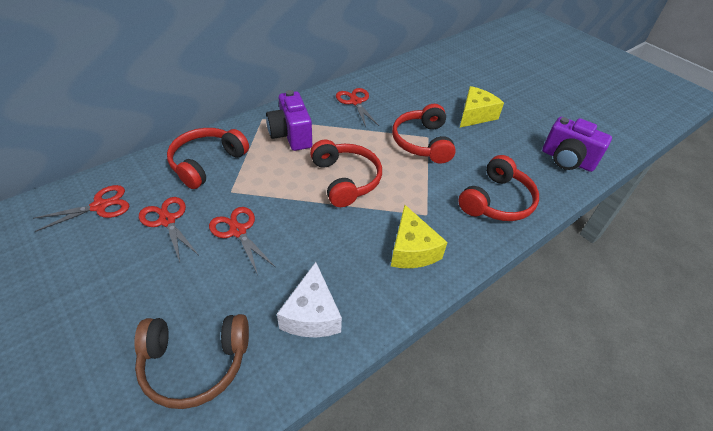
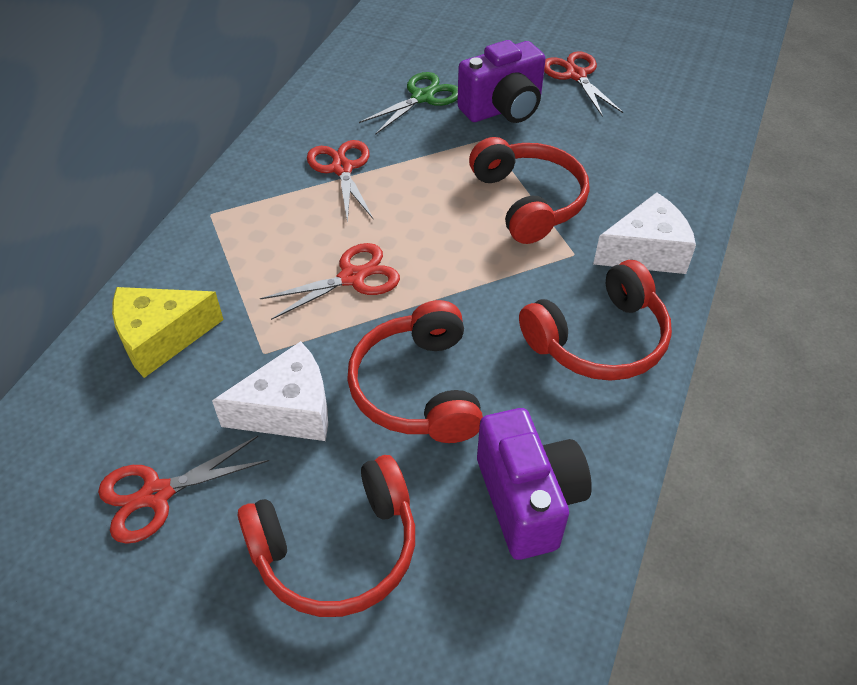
brown headphones: 1 -> 0
green scissors: 0 -> 1
white cheese: 1 -> 2
yellow cheese: 2 -> 1

